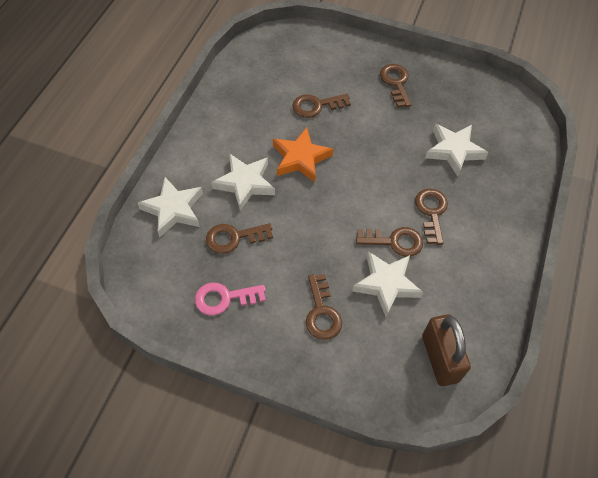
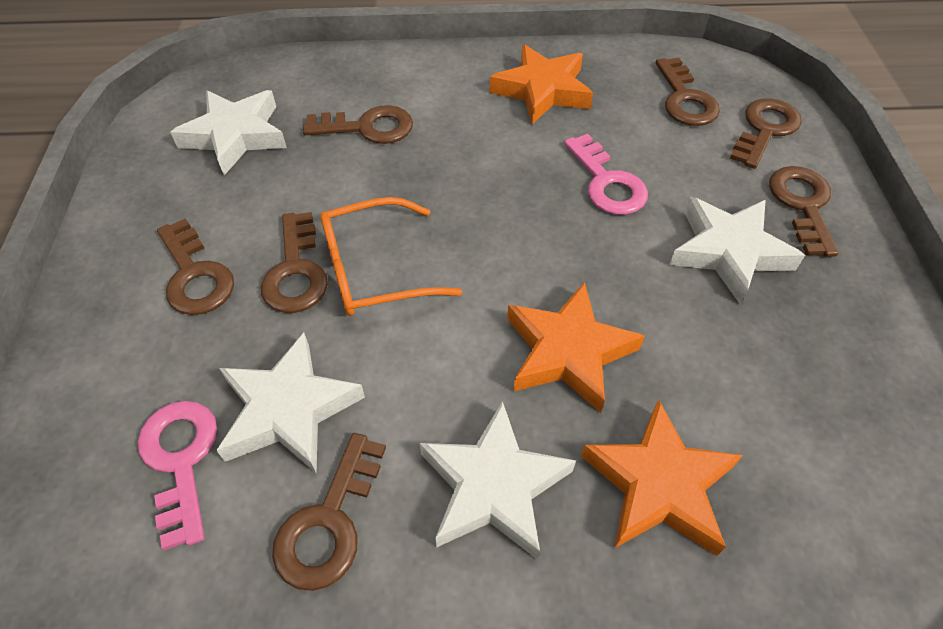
brown key: 6 -> 7
brown padlock: 1 -> 0
orange glasses: 0 -> 1
orange star: 1 -> 3
pink key: 1 -> 2

